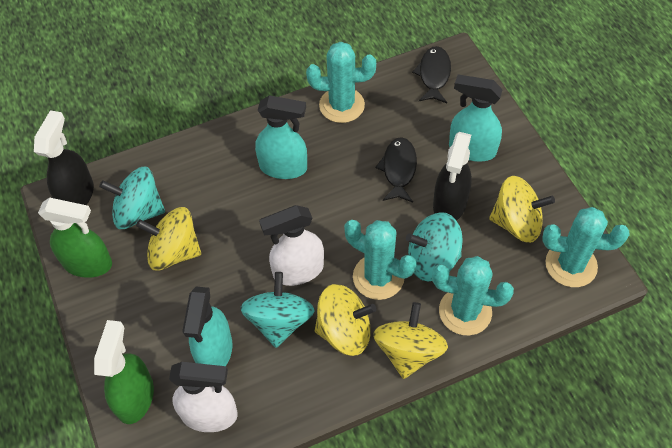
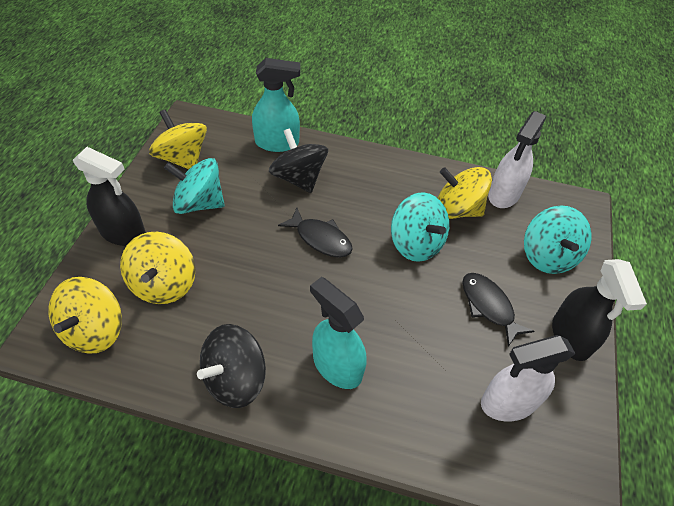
black spinning top: 0 -> 2
green spray bottle: 2 -> 0
turquoise cactus: 4 -> 0
turquoise spray bottle: 3 -> 2

